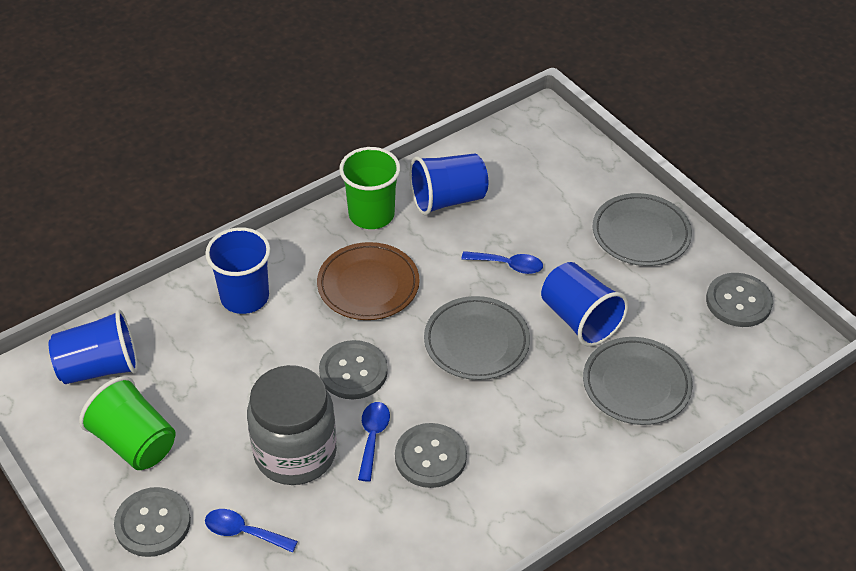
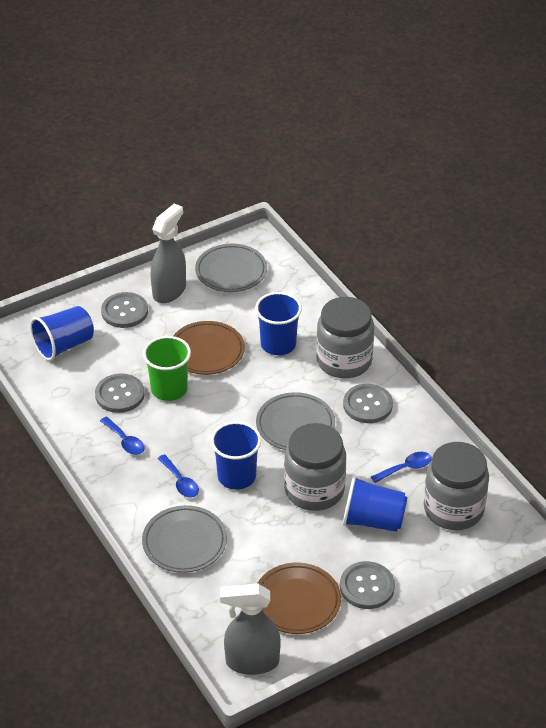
brown plate: 1 -> 2
green cup: 2 -> 1
grey jar: 1 -> 3
grey spray bottle: 0 -> 2

